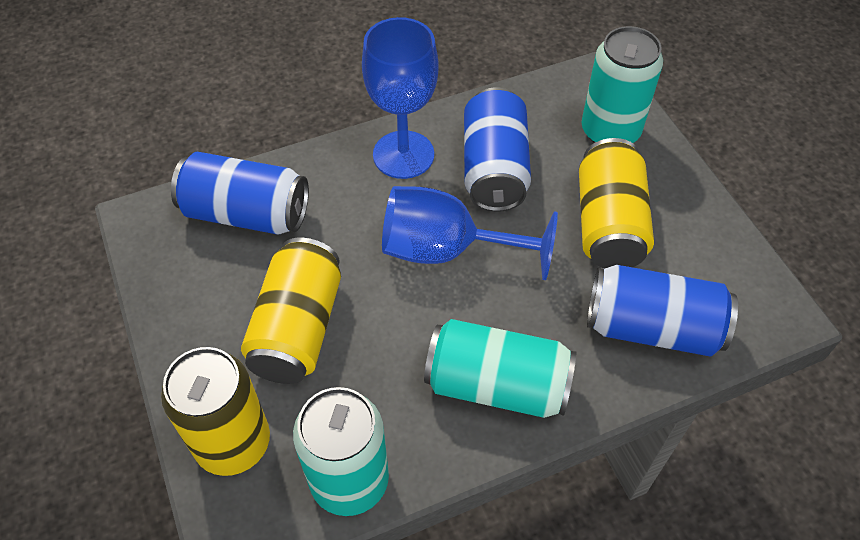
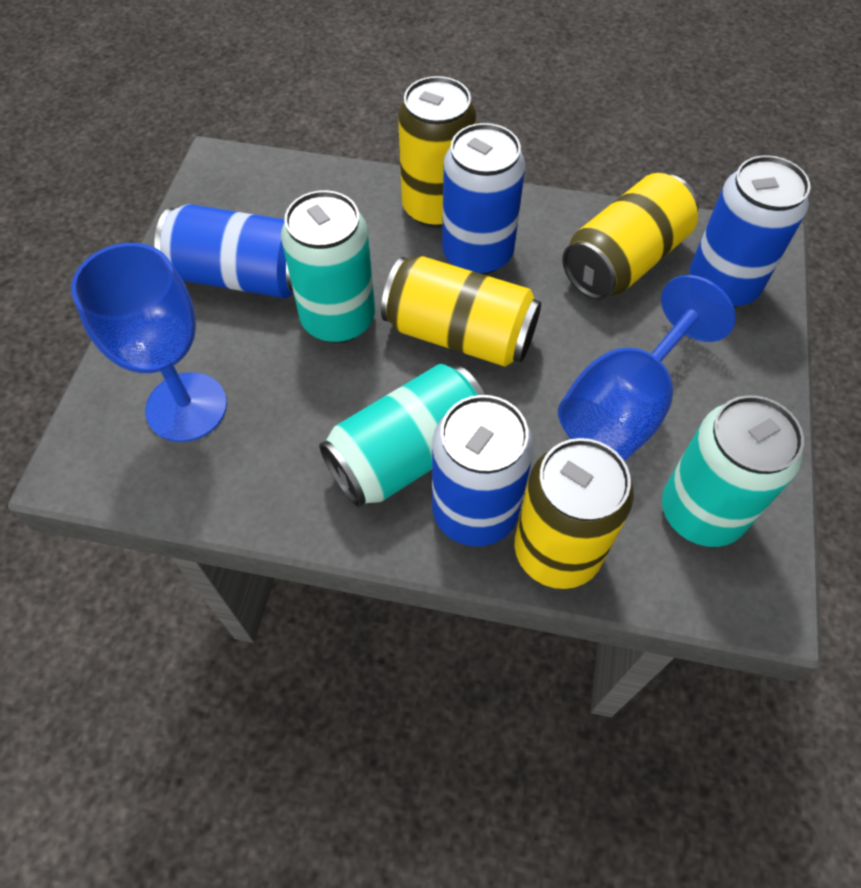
blue can: 3 -> 4
yellow can: 3 -> 4

